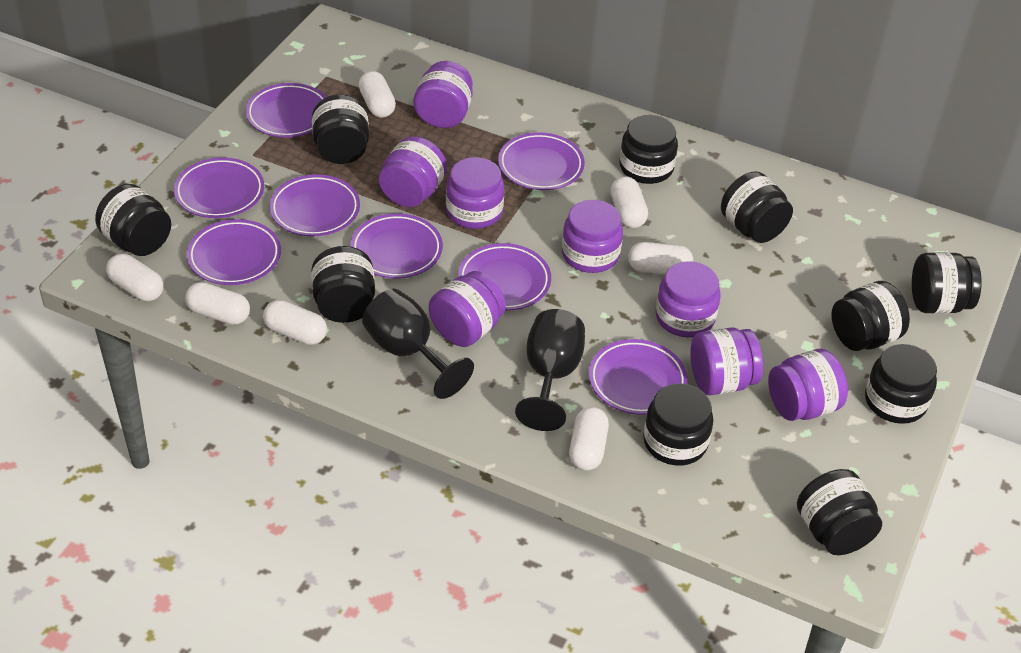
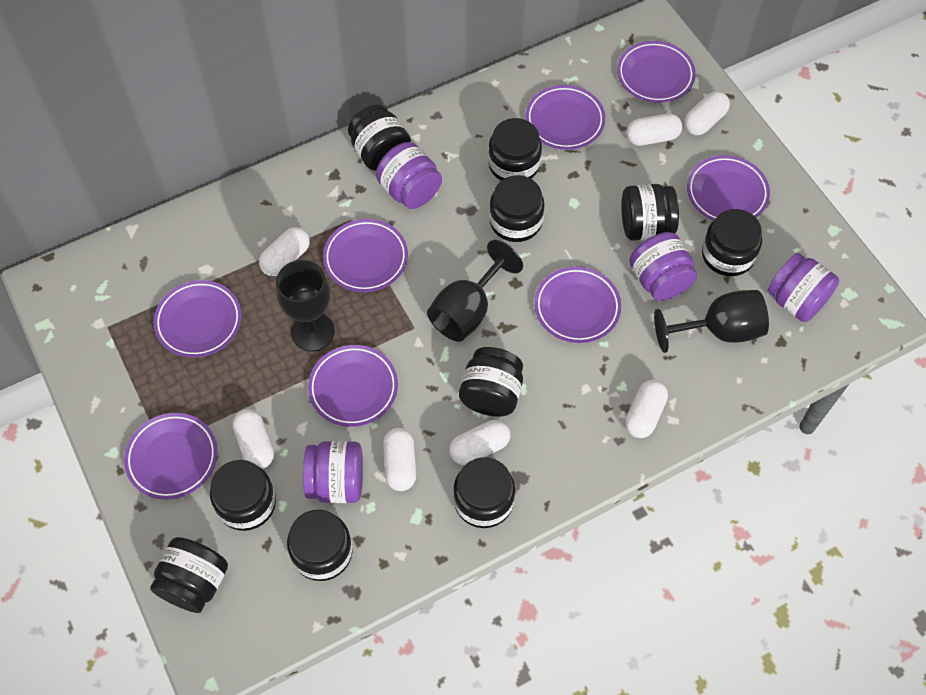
black goblet: 2 -> 3
purple jar: 8 -> 4

